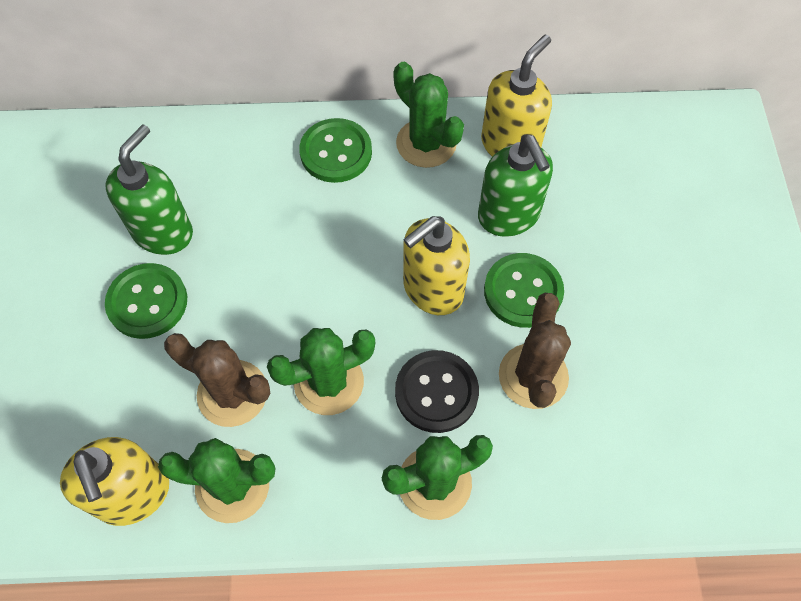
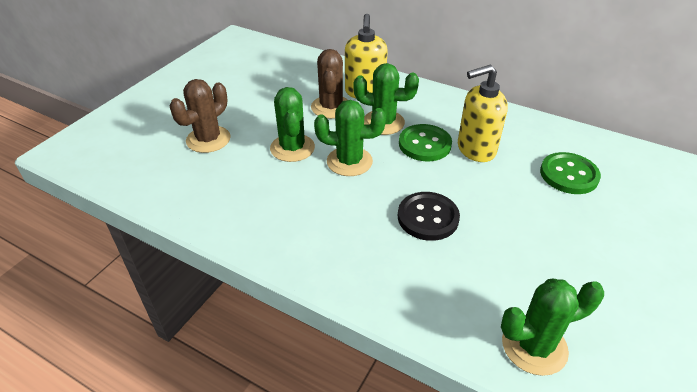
green button: 3 -> 2
green soap dispenser: 2 -> 0
yellow soap dispenser: 3 -> 2

